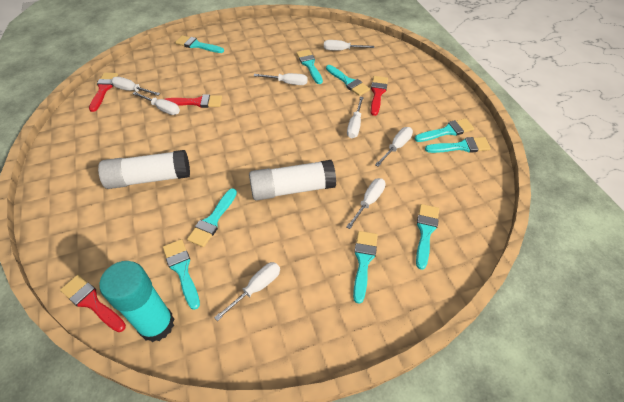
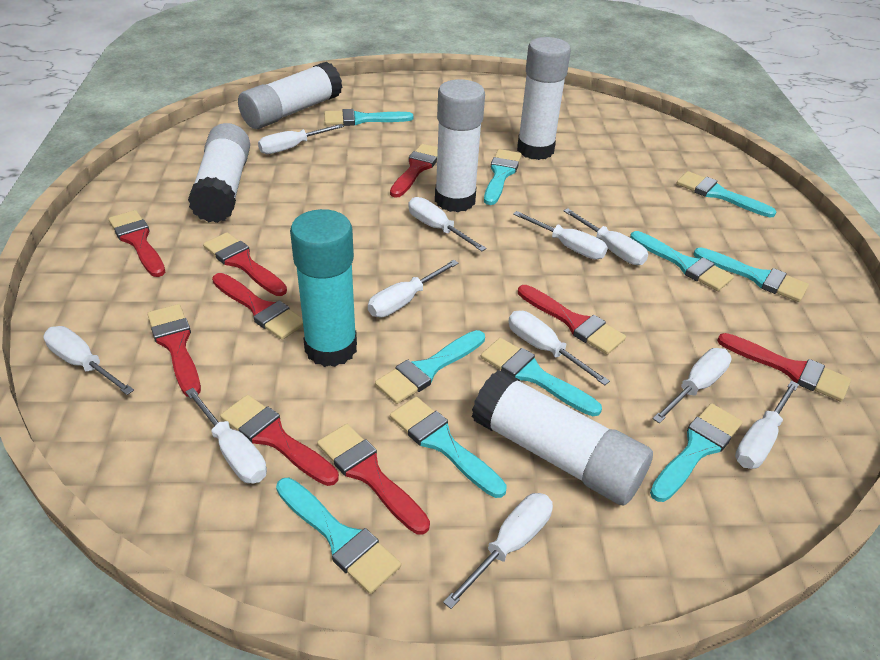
red brush: 4 -> 9
turquoise brush: 9 -> 10
white glue stick: 2 -> 5
white screwdriver: 8 -> 11

